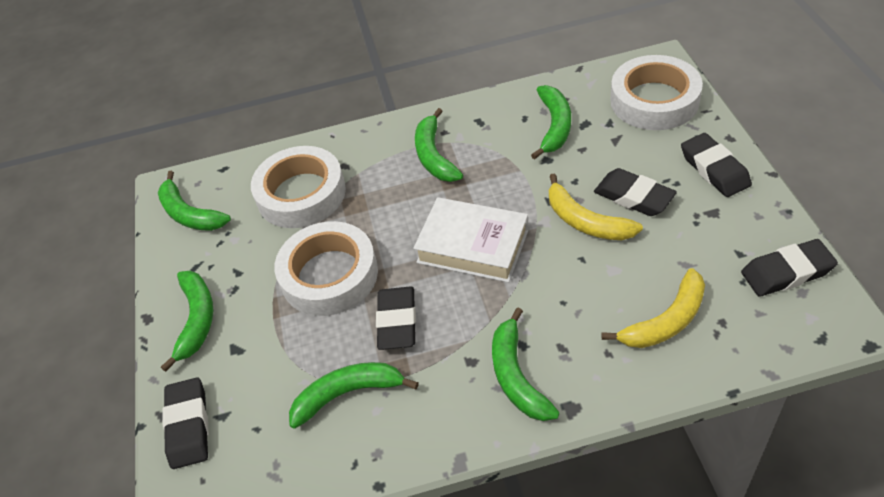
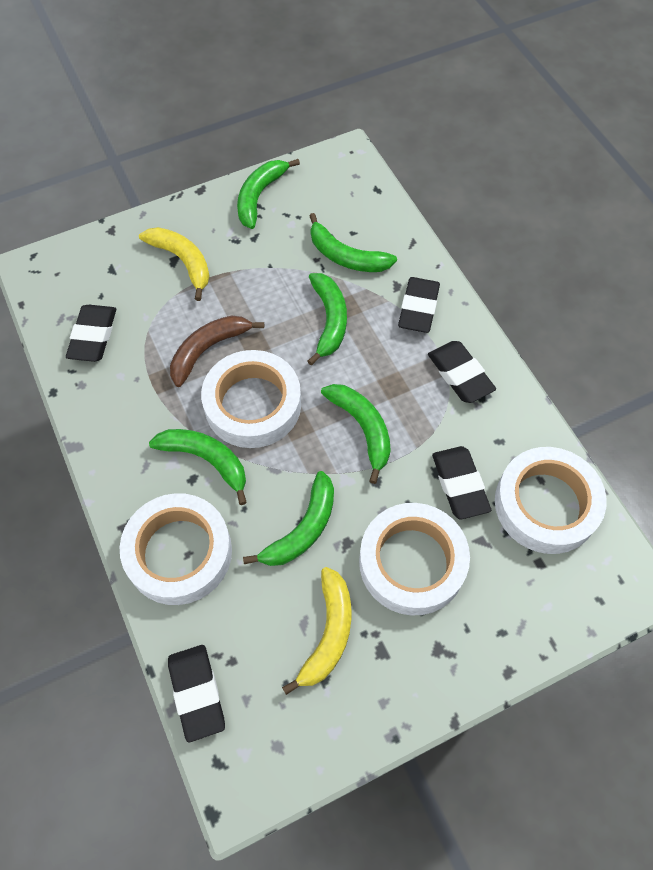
brown banana: 0 -> 1
white book: 1 -> 0
white tape: 3 -> 4

